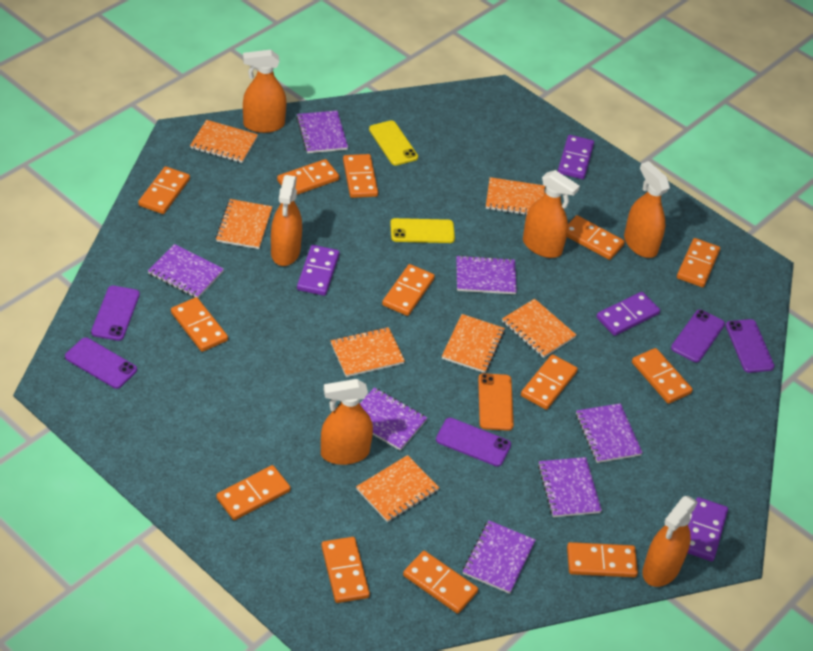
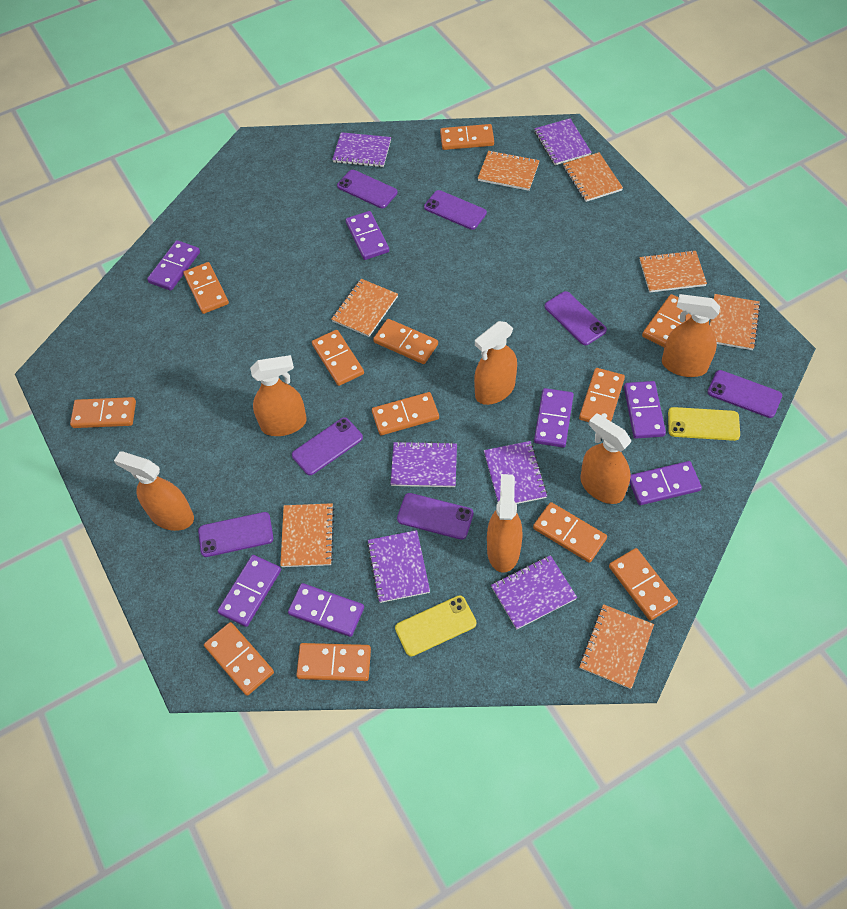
orange domino: 13 -> 12
orange phone: 1 -> 0
purple domino: 4 -> 7
purple notebook: 7 -> 6
purple phone: 5 -> 7

